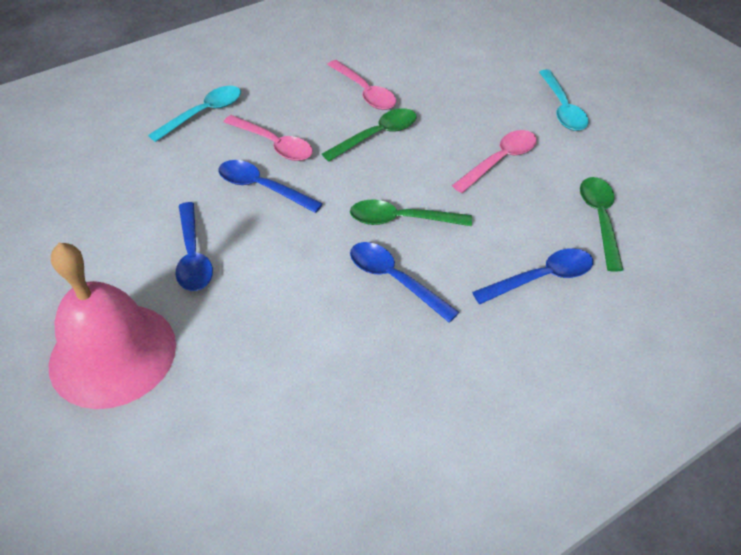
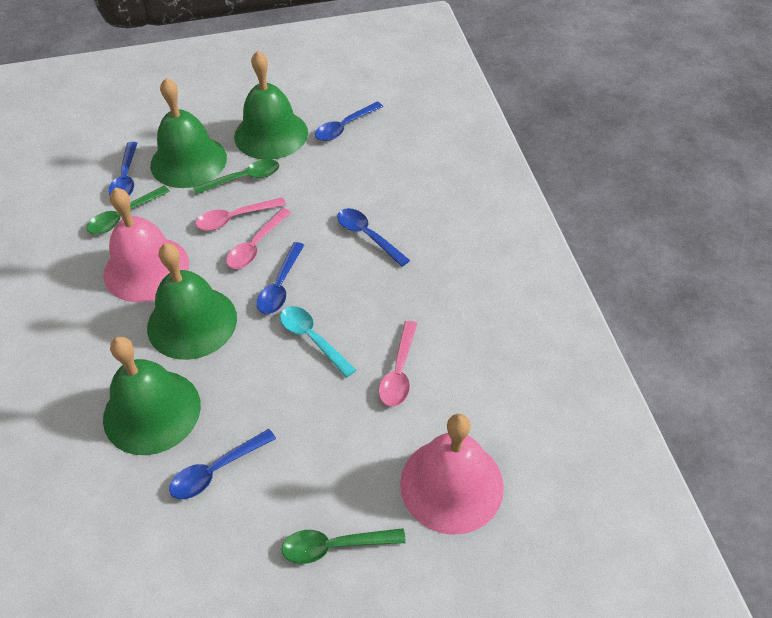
blue spoon: 4 -> 5
green bell: 0 -> 4
pink bell: 1 -> 2
turquoise spoon: 2 -> 1

